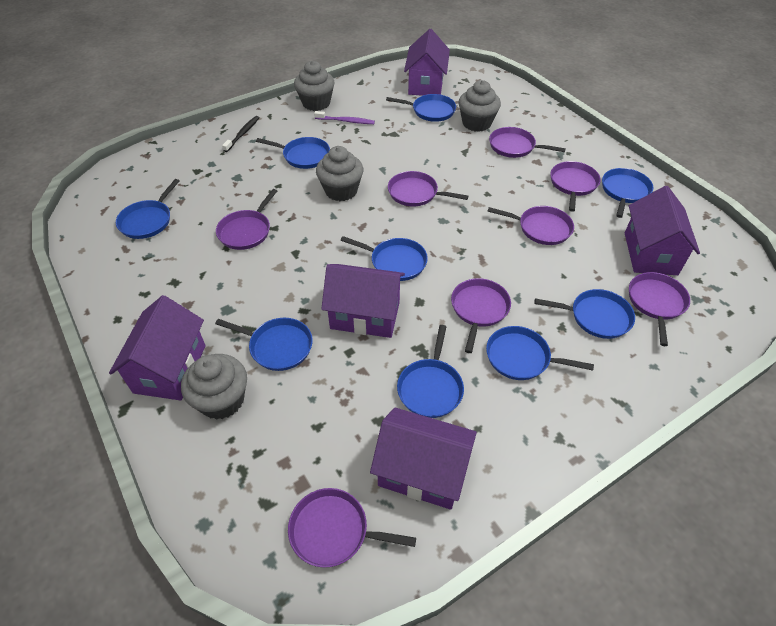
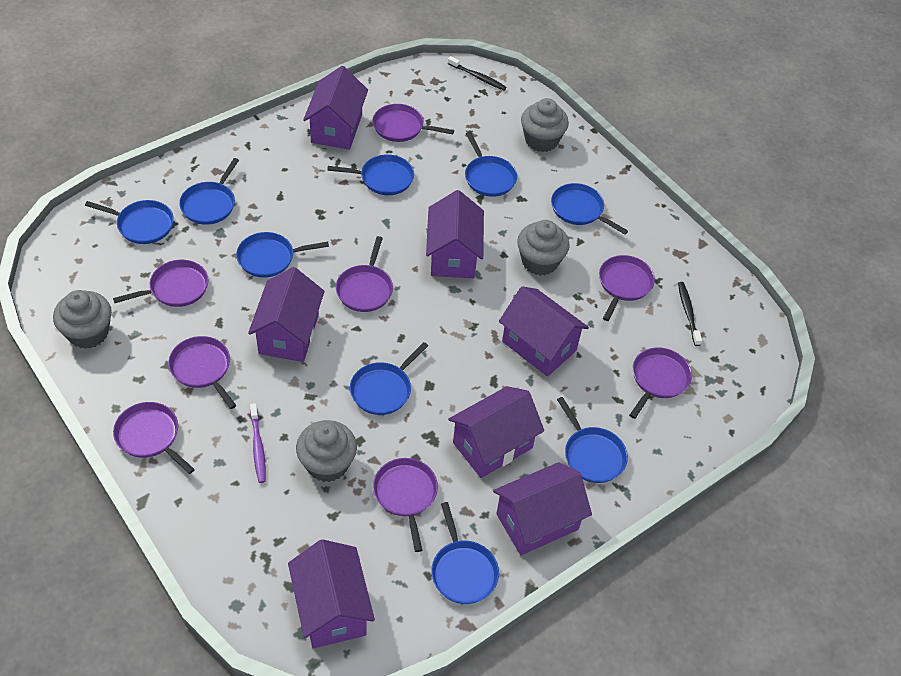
black toothbrush: 1 -> 2
purple house: 5 -> 7

